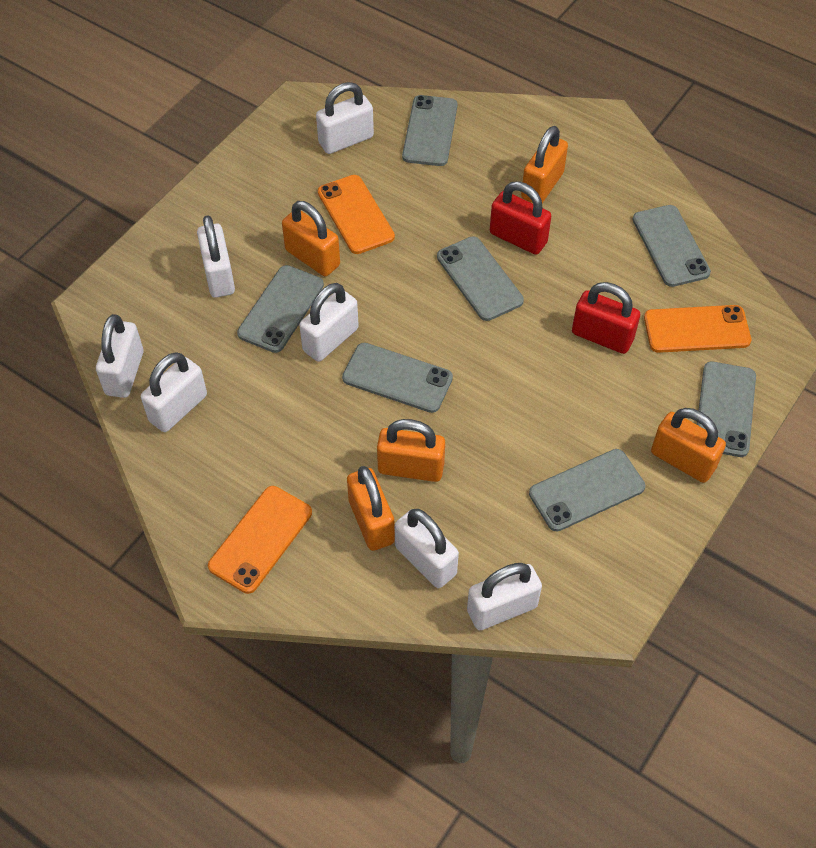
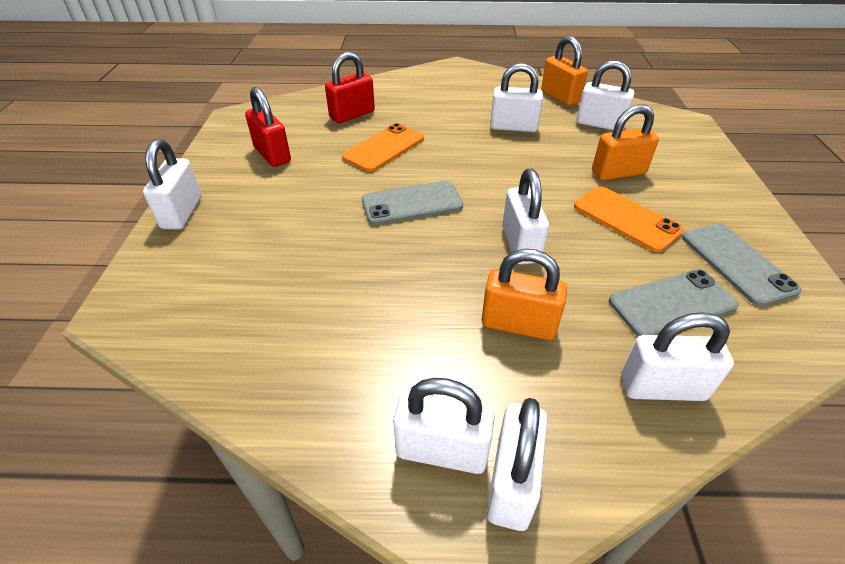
grey phone: 7 -> 3
orange padlock: 5 -> 3
orange phone: 3 -> 2

